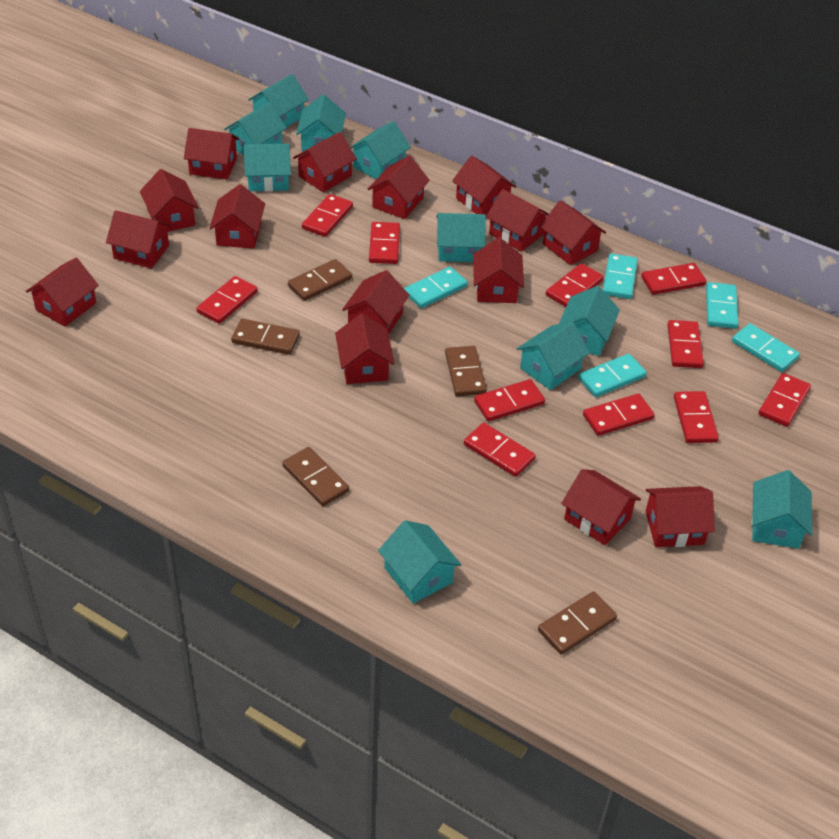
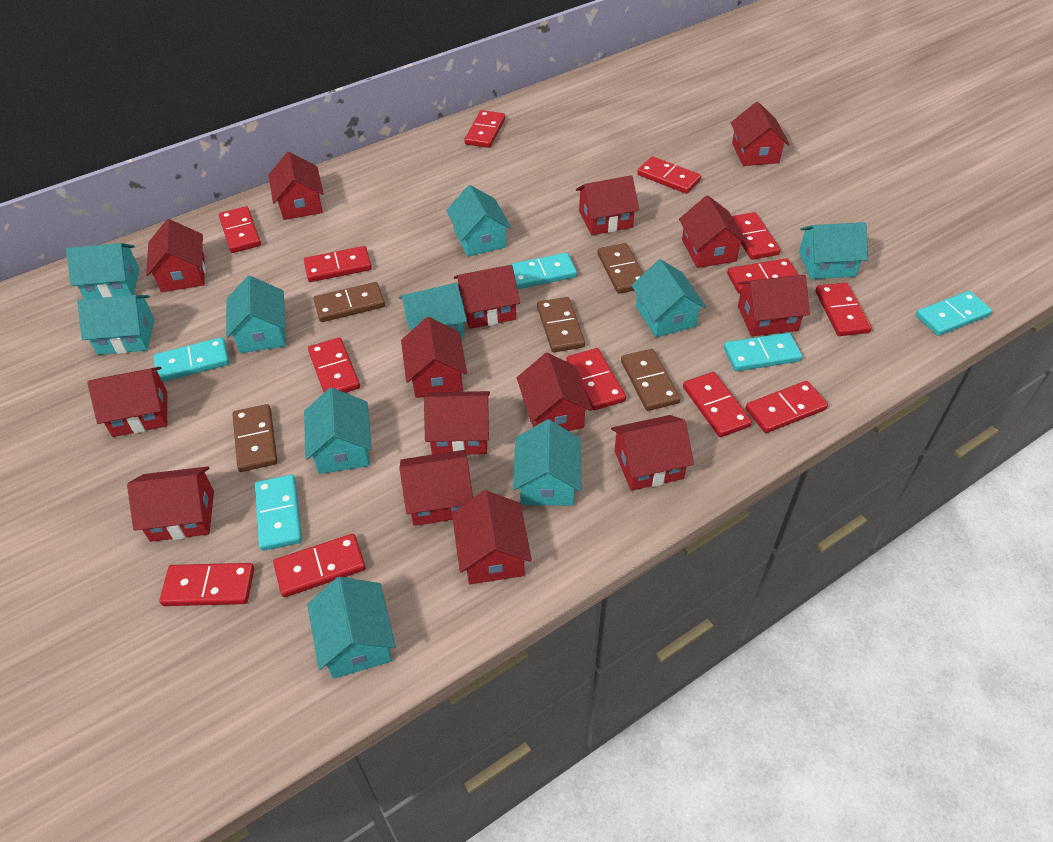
red domino: 11 -> 13

